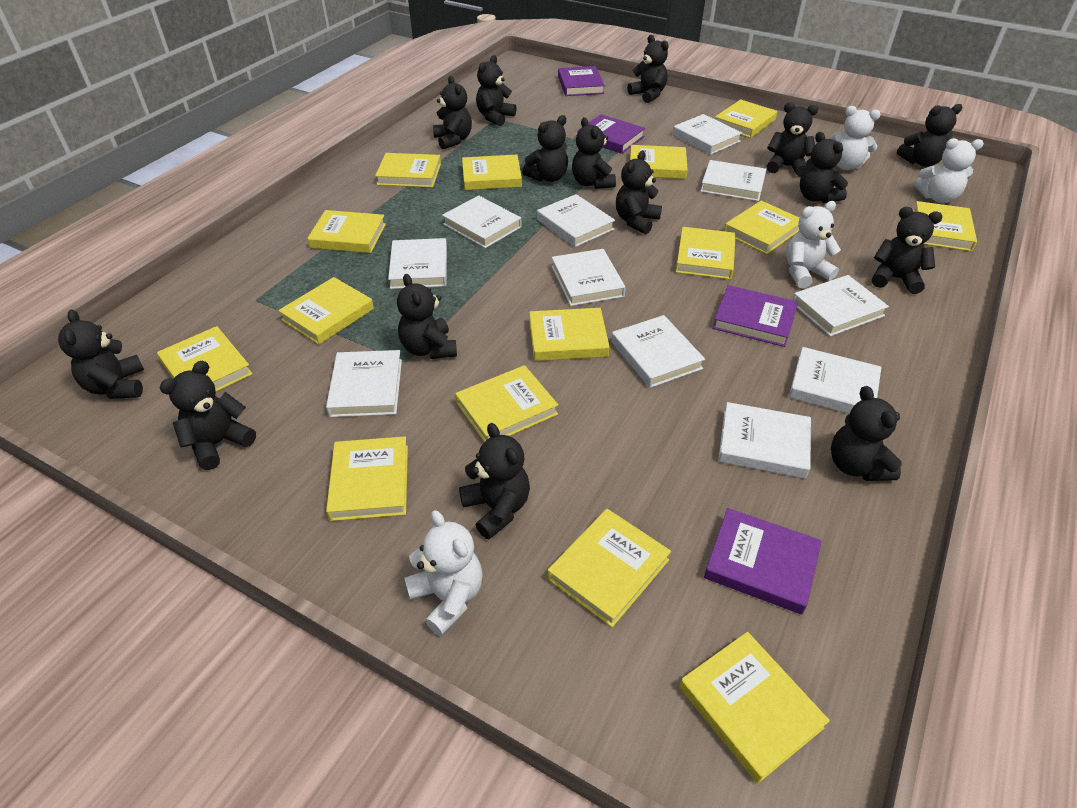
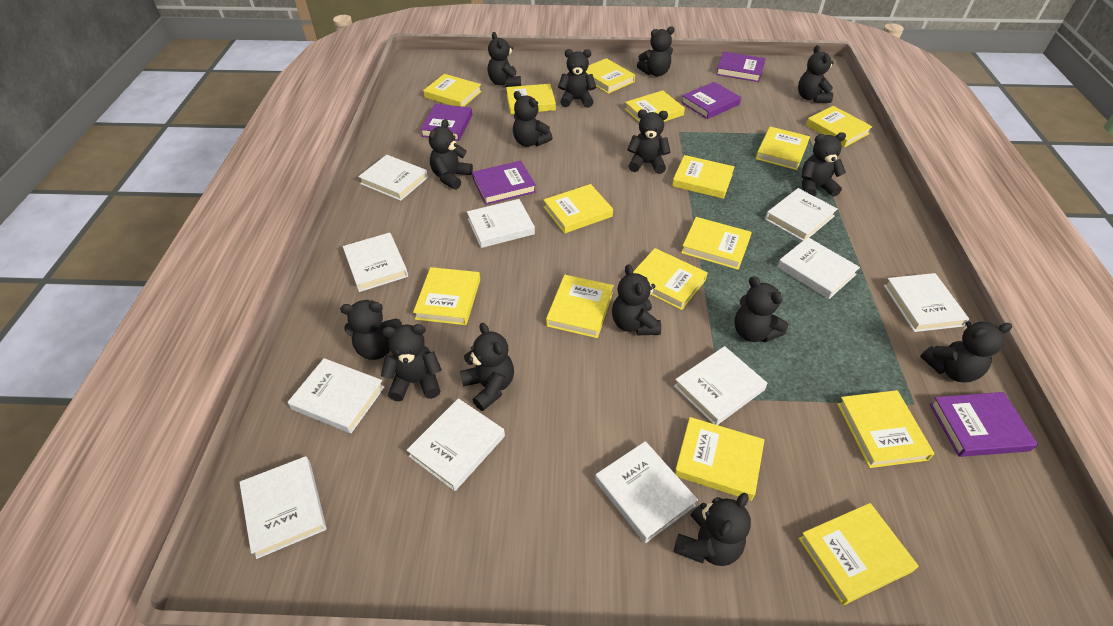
purple book: 4 -> 5
white teddy bear: 4 -> 0

